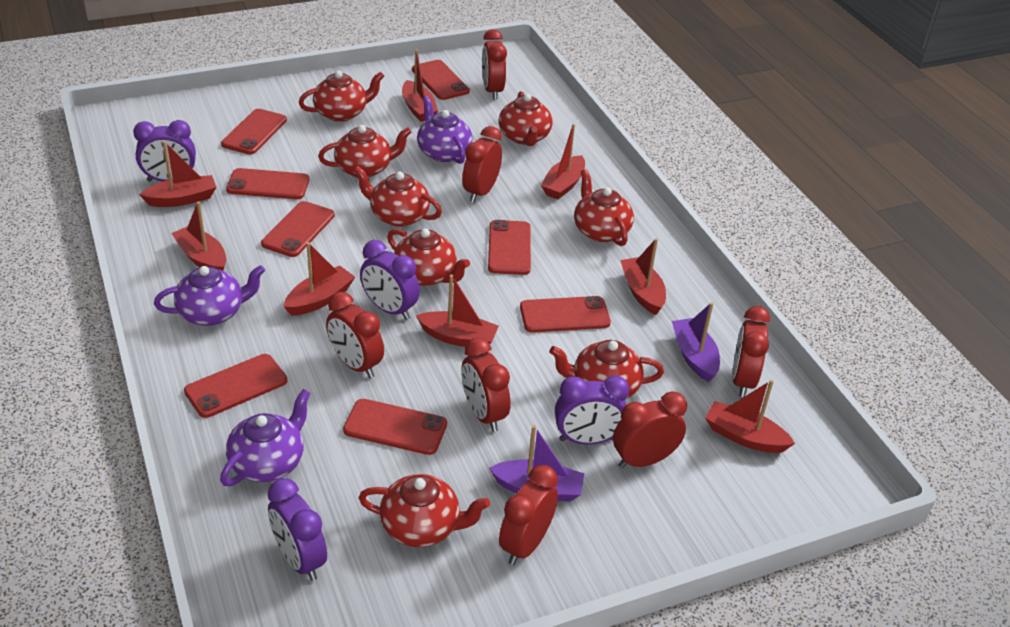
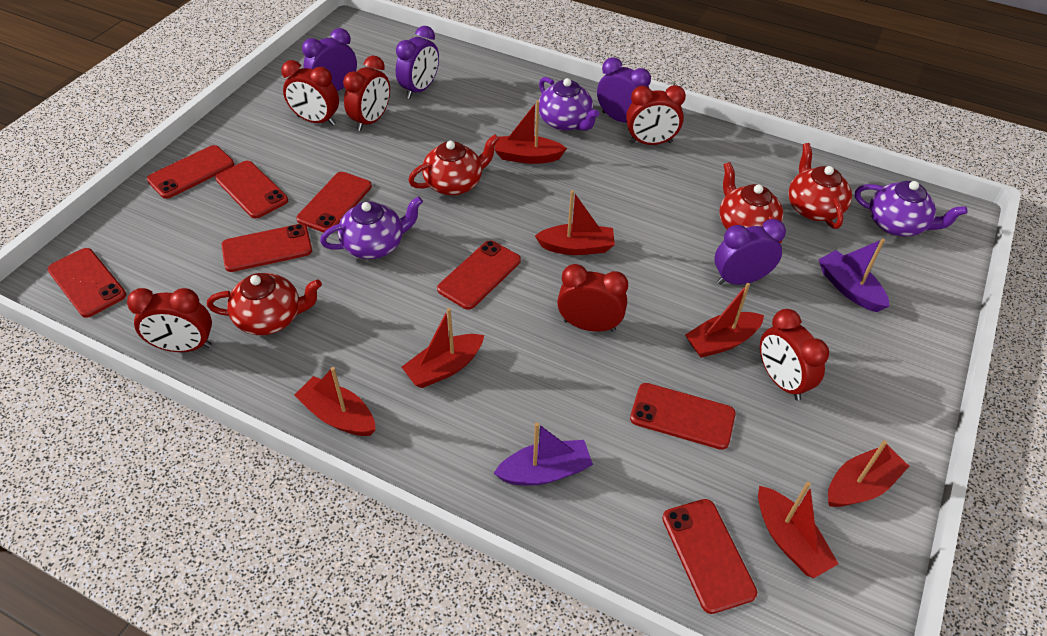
red boat: 8 -> 7
red clock: 7 -> 6
red teapot: 8 -> 4

